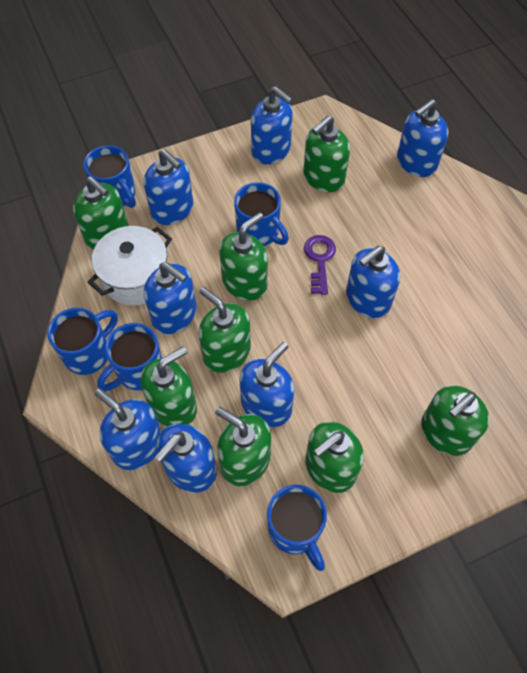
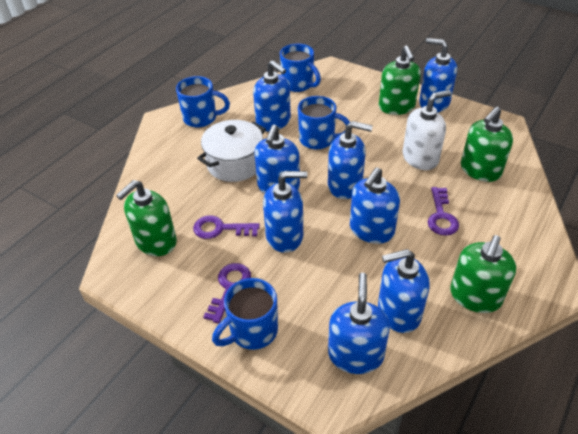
blue mug: 5 -> 4
green soap dispenser: 8 -> 4
purple key: 1 -> 3
white soap dispenser: 0 -> 1

